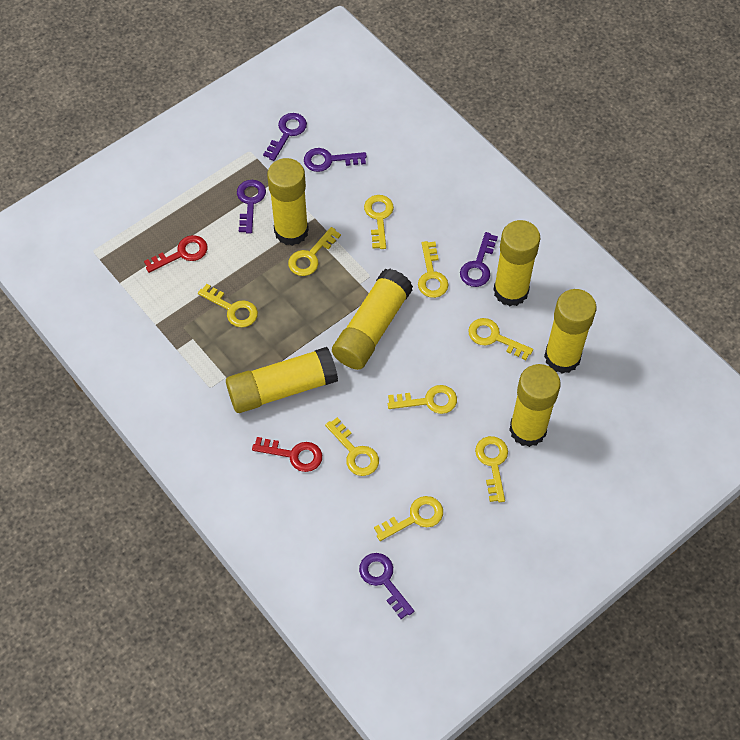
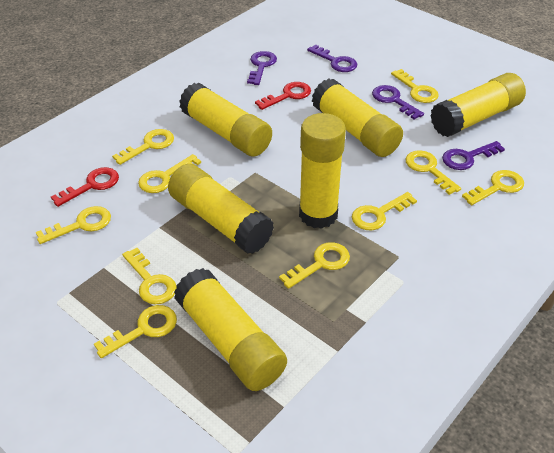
purple key: 5 -> 4
yellow key: 9 -> 10

